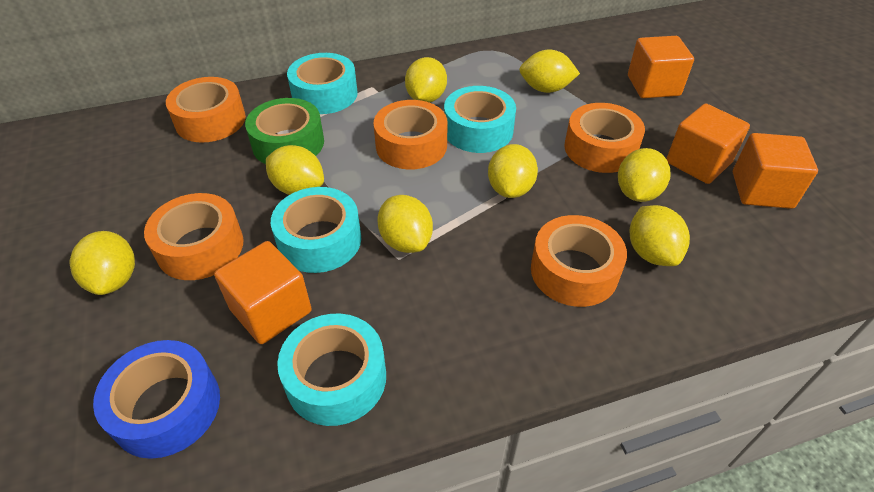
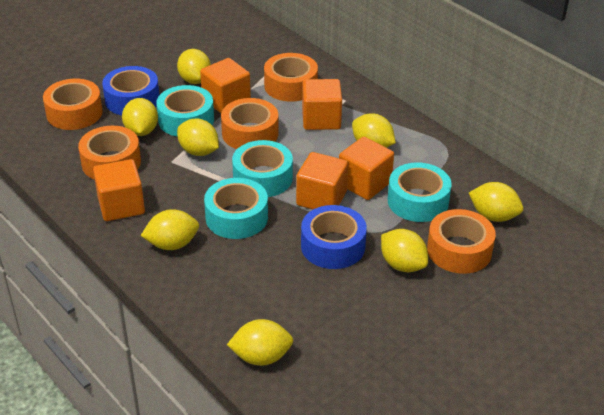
blue tape: 1 -> 2
green tape: 1 -> 0
orange cube: 4 -> 5

